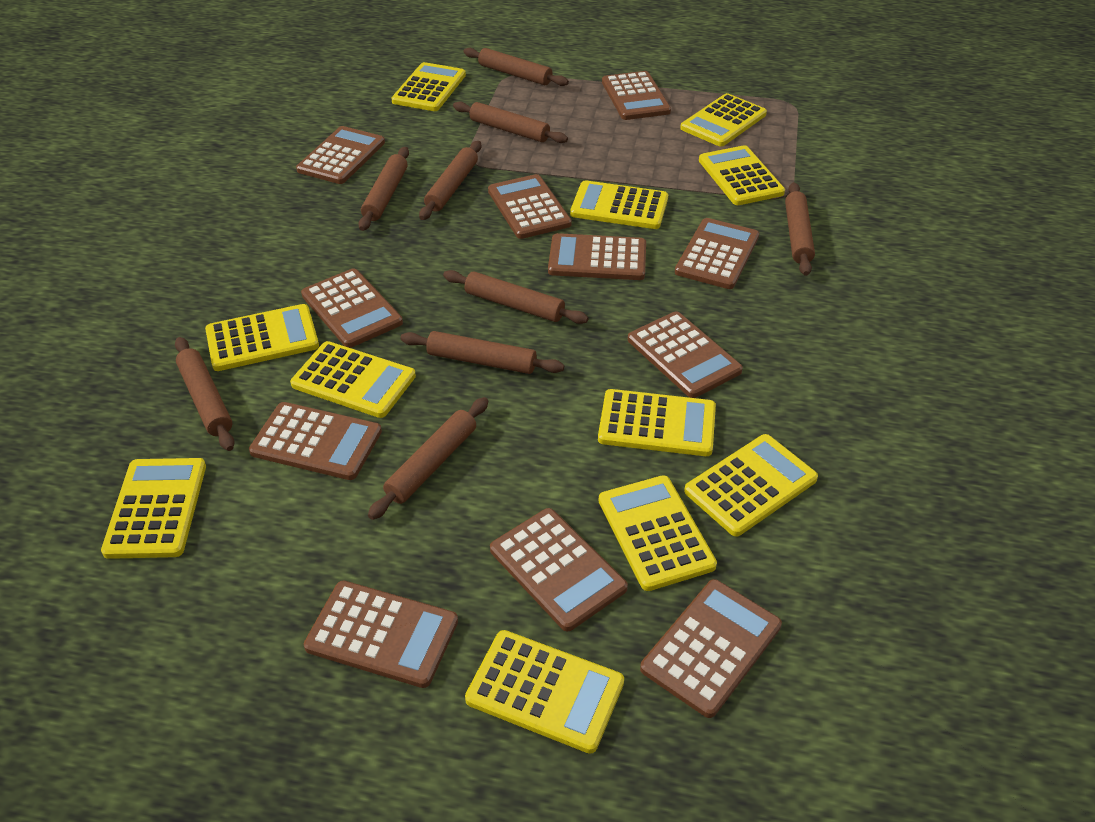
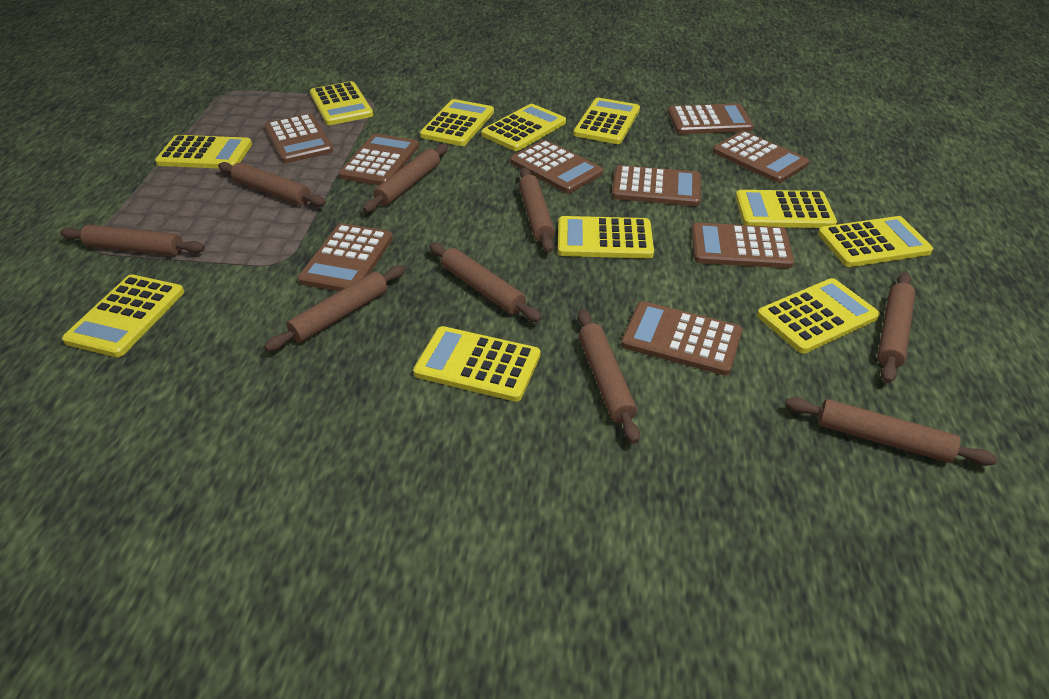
brown calculator: 11 -> 9

